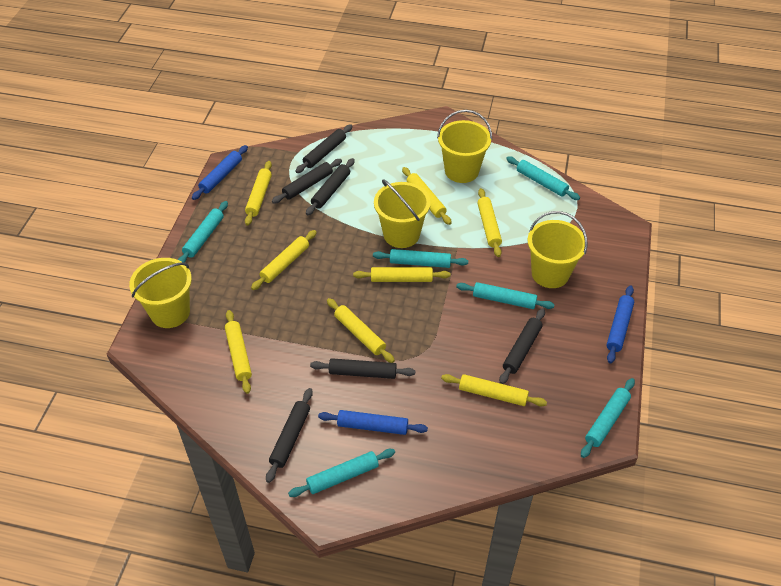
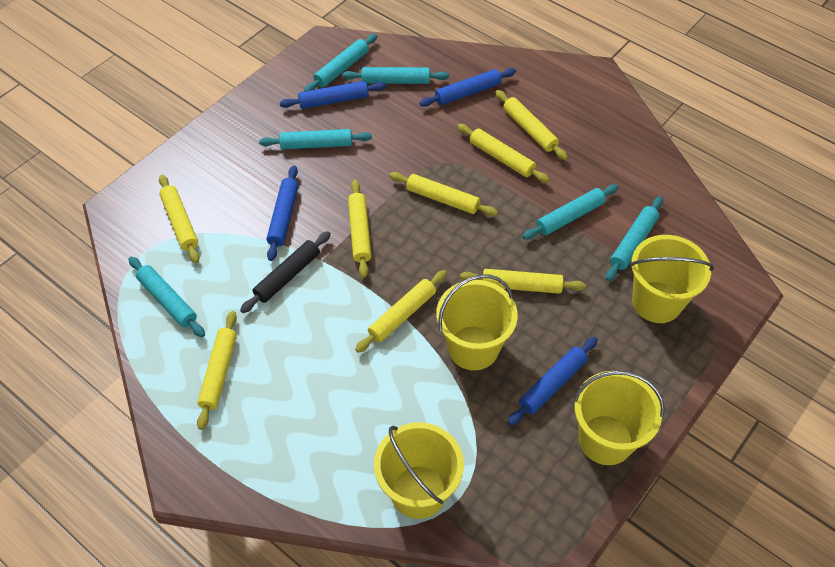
black rolling pin: 6 -> 1
blue rolling pin: 3 -> 4

